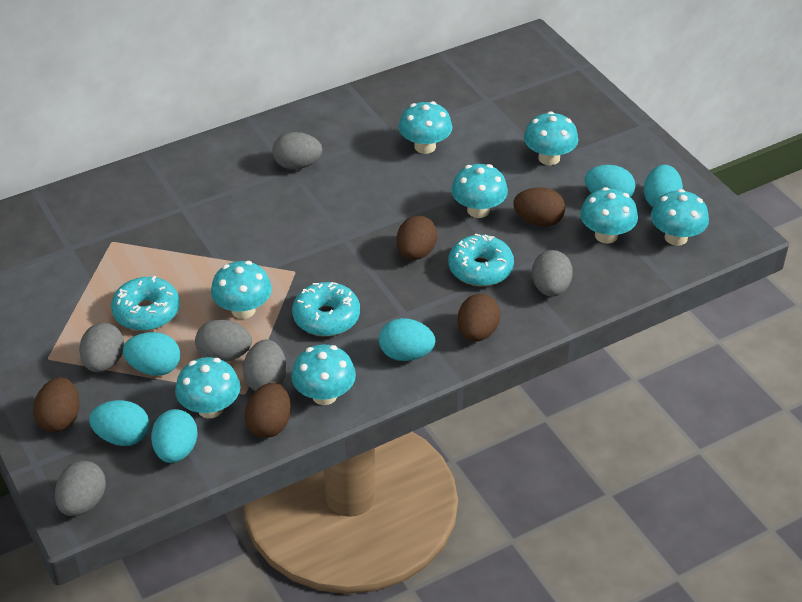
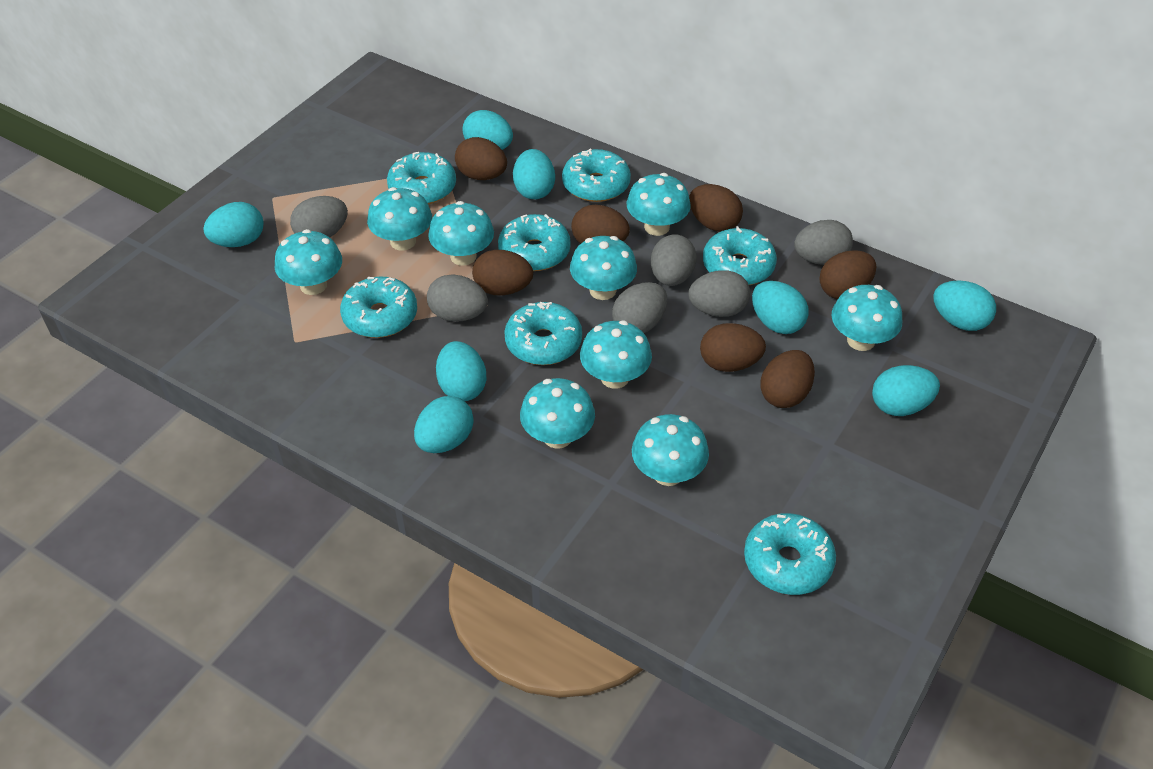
brown egg: 5 -> 7
turquoise donut: 3 -> 7
turquoise egg: 6 -> 8
turquoise mushroom: 8 -> 9

